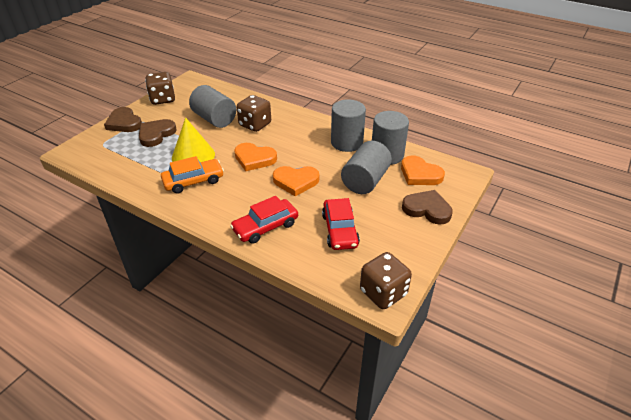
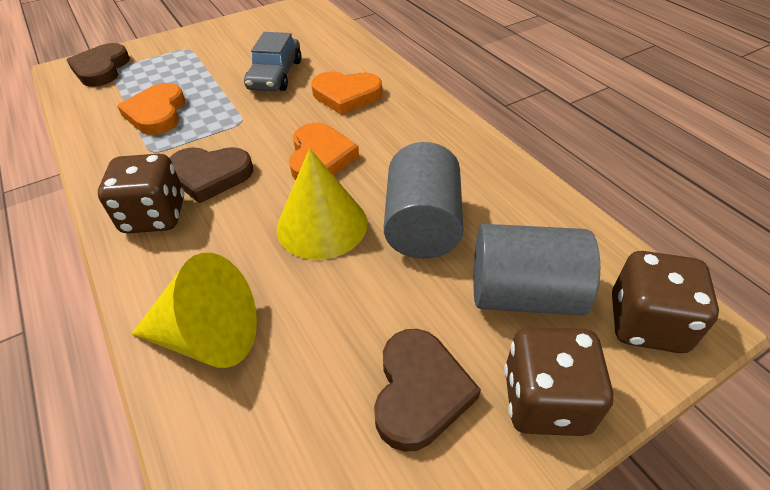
grey car: 0 -> 1
grey cylinder: 4 -> 2
orange car: 1 -> 0
red car: 2 -> 0
yellow cone: 1 -> 2

